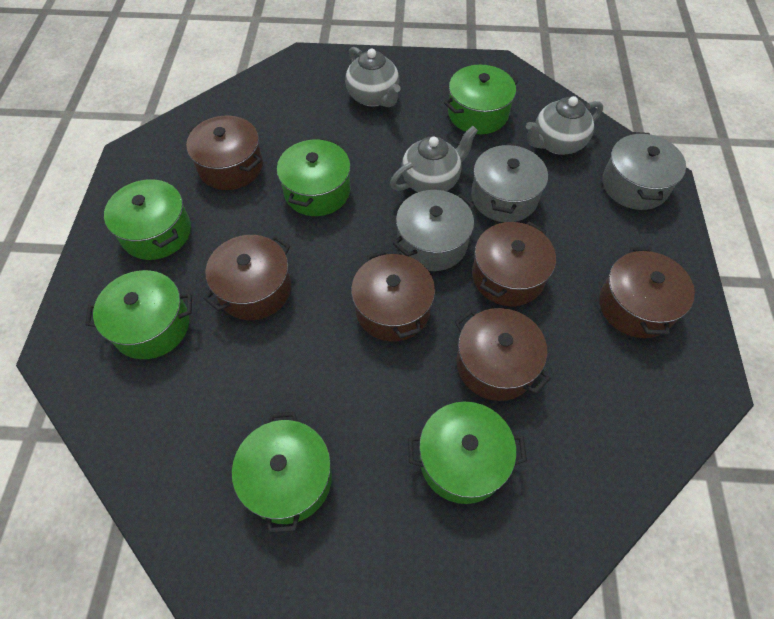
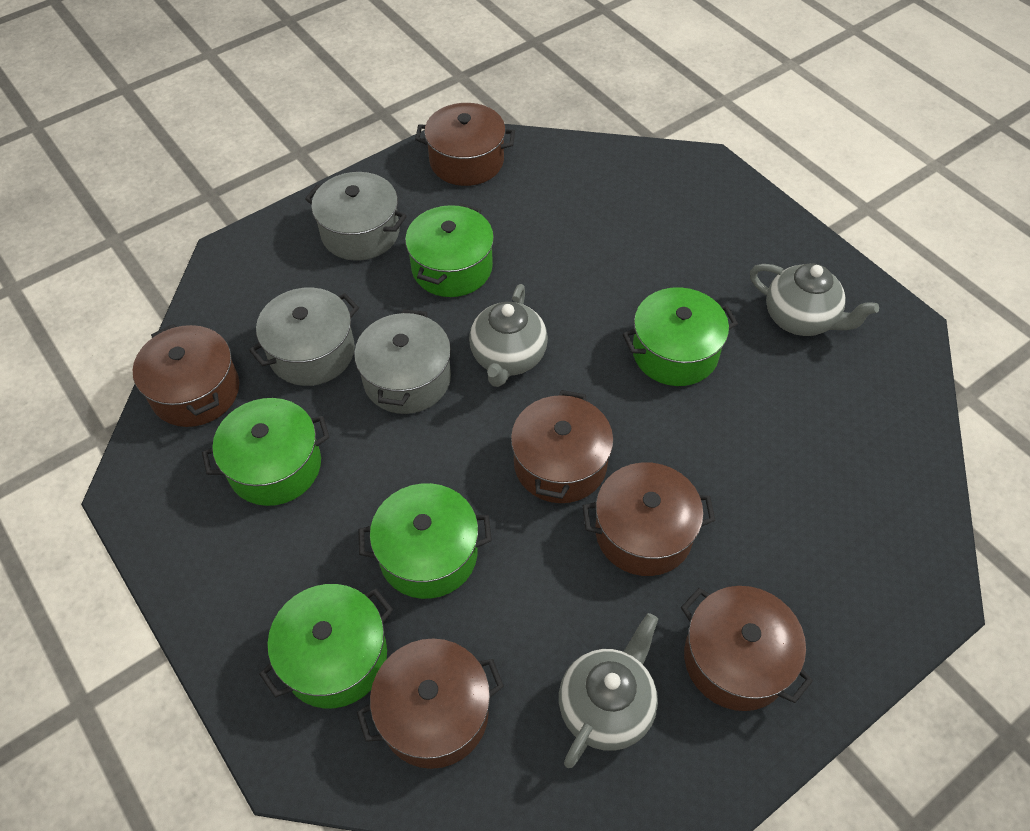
green pot: 6 -> 5

